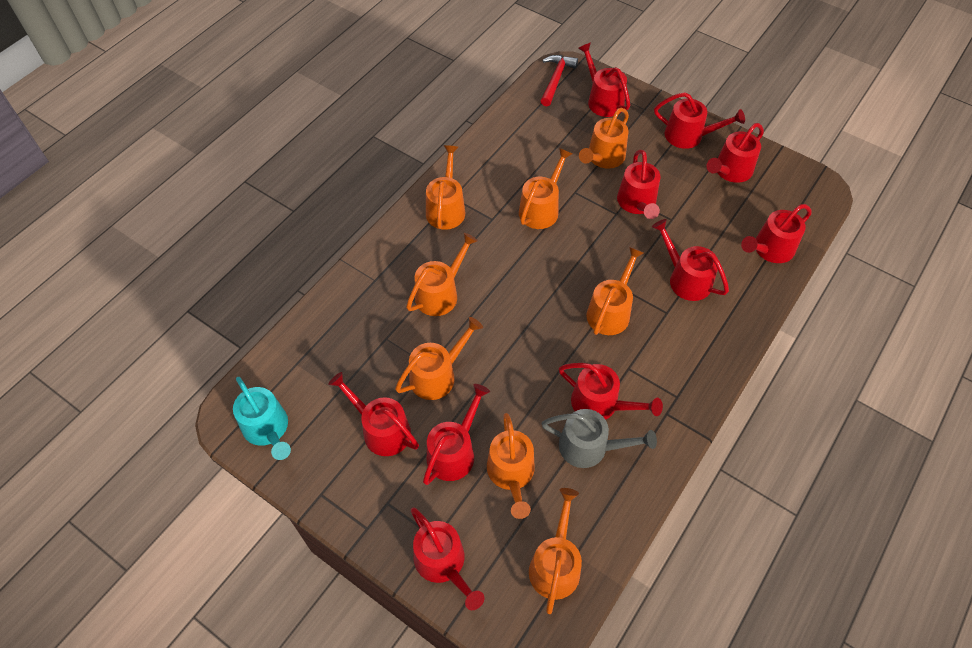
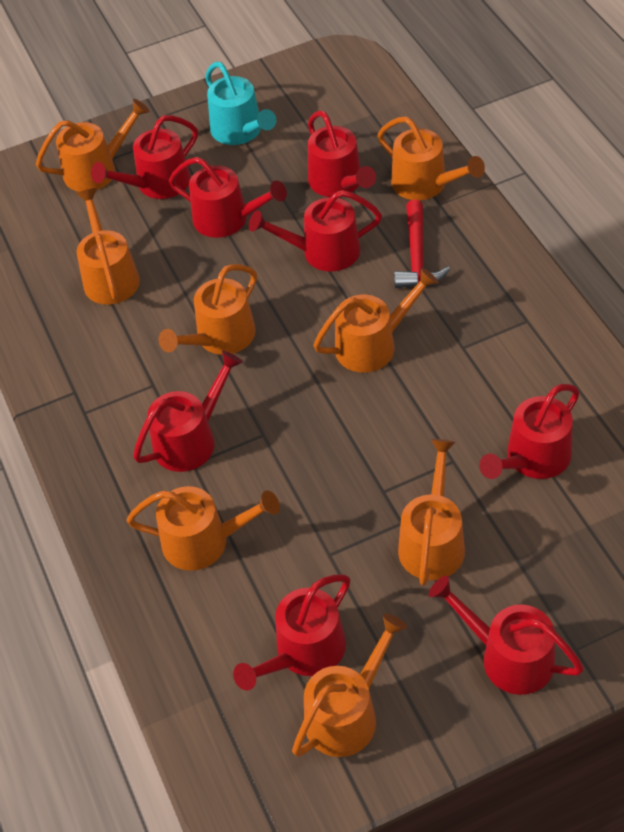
grey watering can: 1 -> 0
red watering can: 10 -> 8

